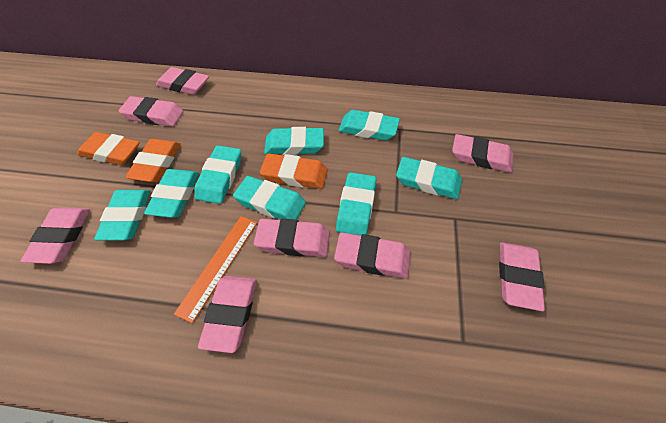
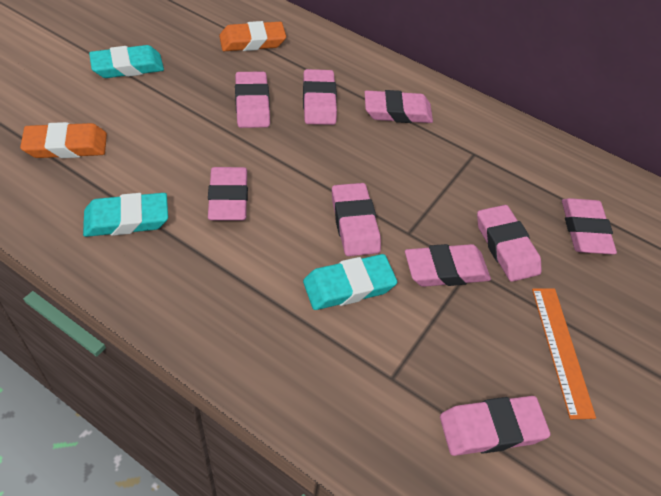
orange eraser: 3 -> 2
pink eraser: 8 -> 9
turquoise eraser: 8 -> 3

